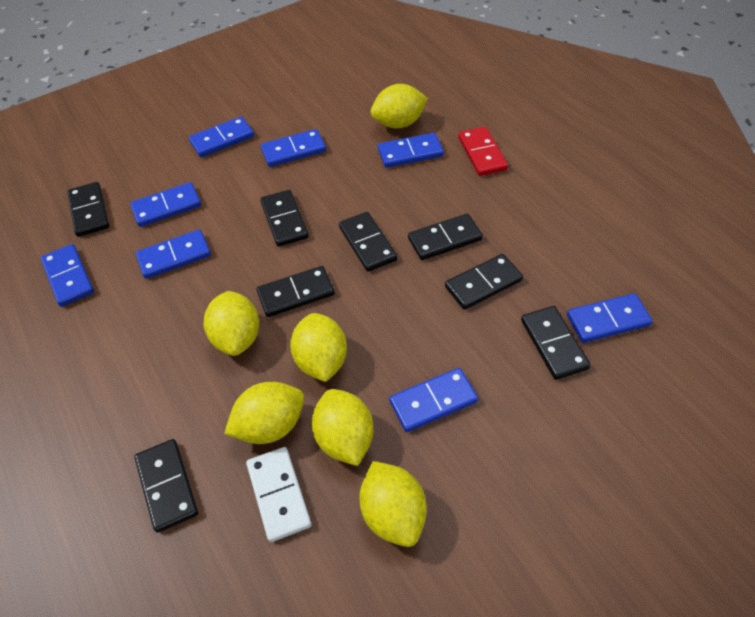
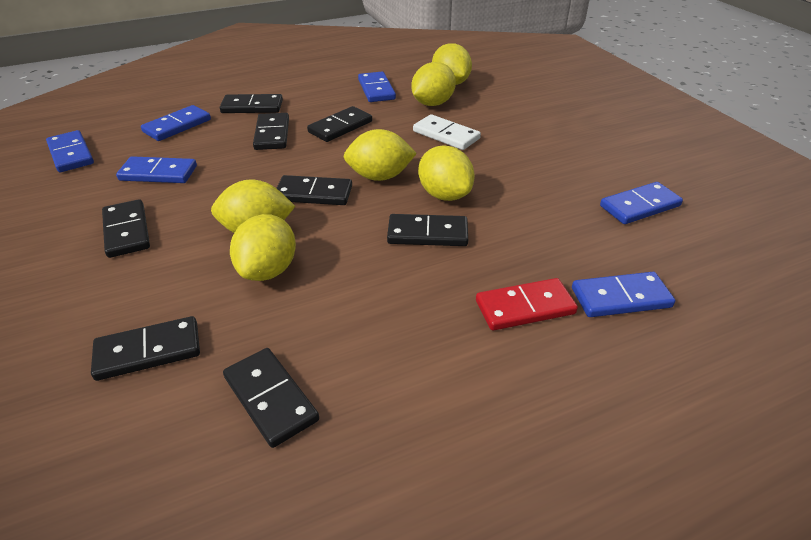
blue domino: 8 -> 6

